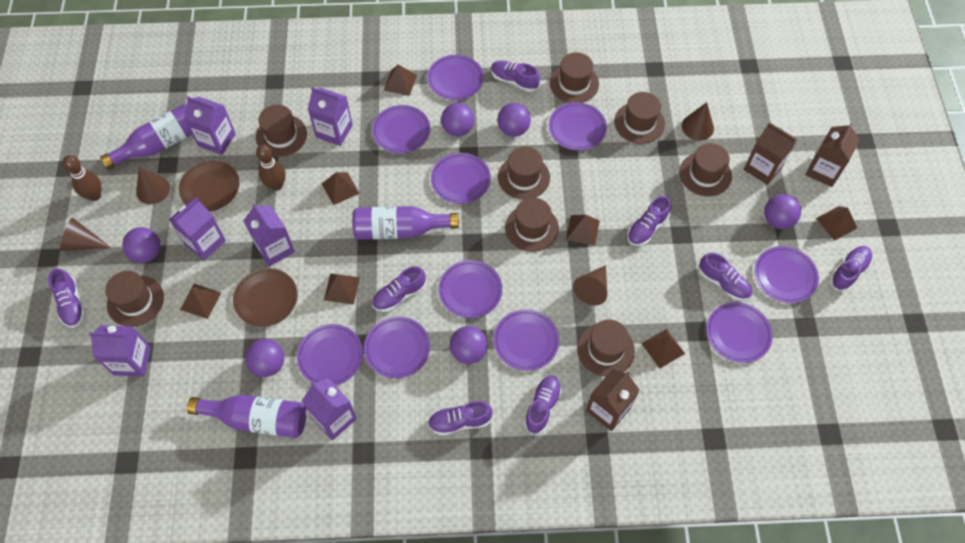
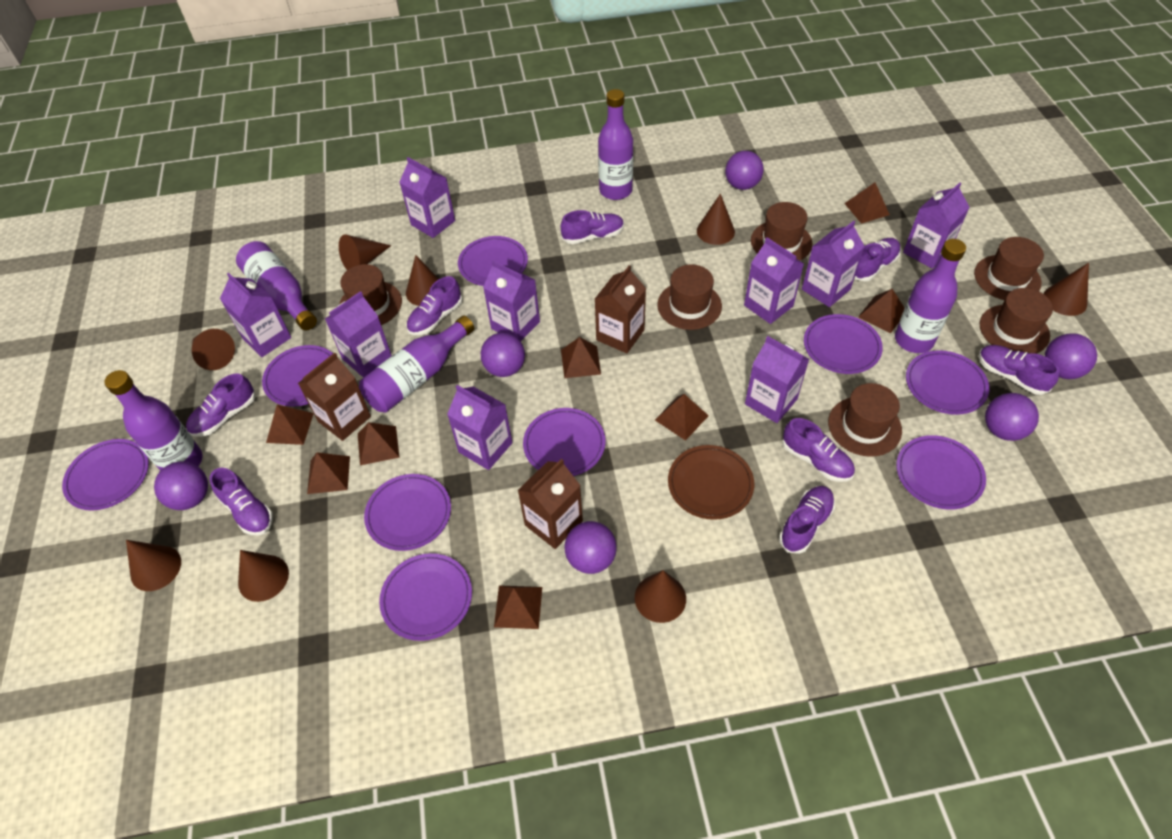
brown bowling pin: 2 -> 0
brown cone: 4 -> 8
brown hat: 8 -> 6
brown plate: 2 -> 1
brown pyramid: 7 -> 8
purple bottle: 3 -> 5
purple carton: 6 -> 9
purple plate: 10 -> 9

